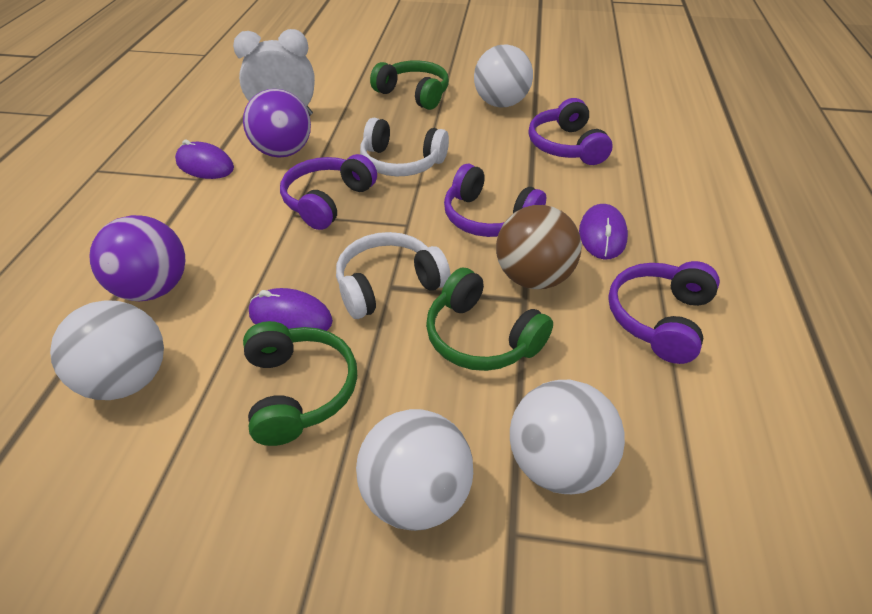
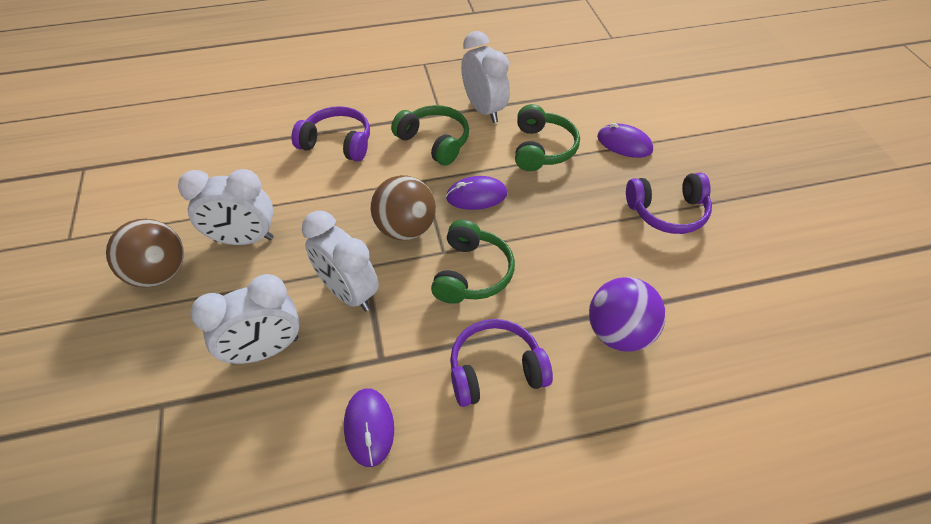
brown ball: 1 -> 2
purple ball: 2 -> 1
purple headphones: 4 -> 3
white ball: 4 -> 0
white clock: 1 -> 4
white headphones: 2 -> 0

